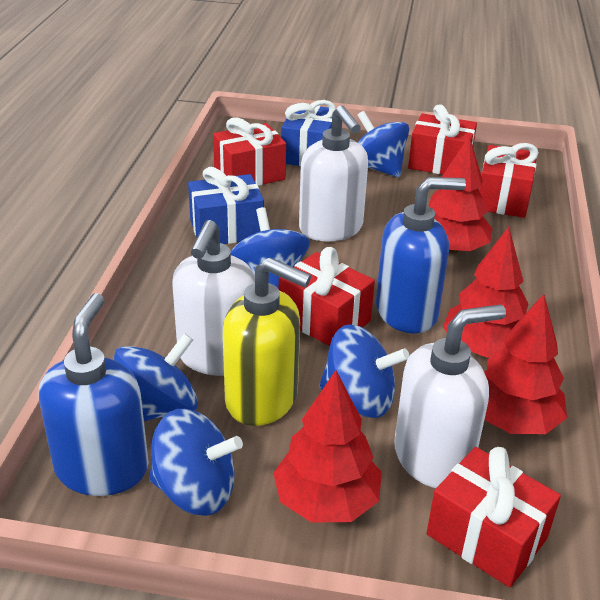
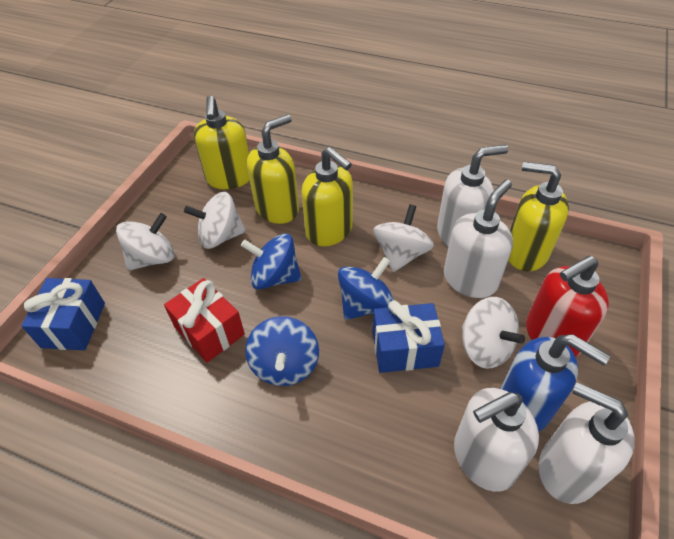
blue soap dispenser: 2 -> 1
blue spinning top: 5 -> 3
red gift: 5 -> 1
red soap dispenser: 0 -> 1
red tree: 4 -> 0
white soap dispenser: 3 -> 4
white spinning top: 0 -> 4
yellow soap dispenser: 1 -> 4

